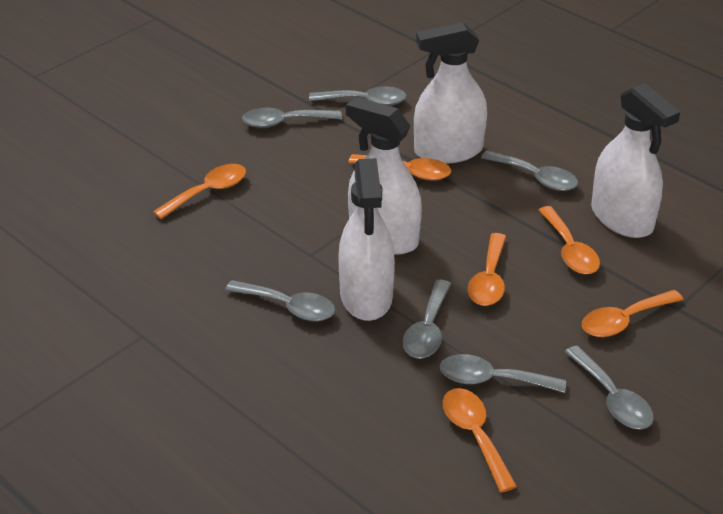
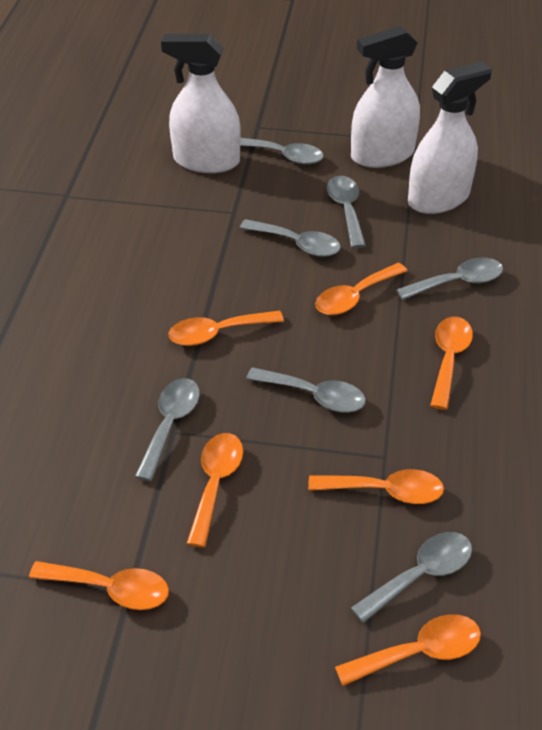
orange spoon: 6 -> 7
white spray bottle: 4 -> 3

